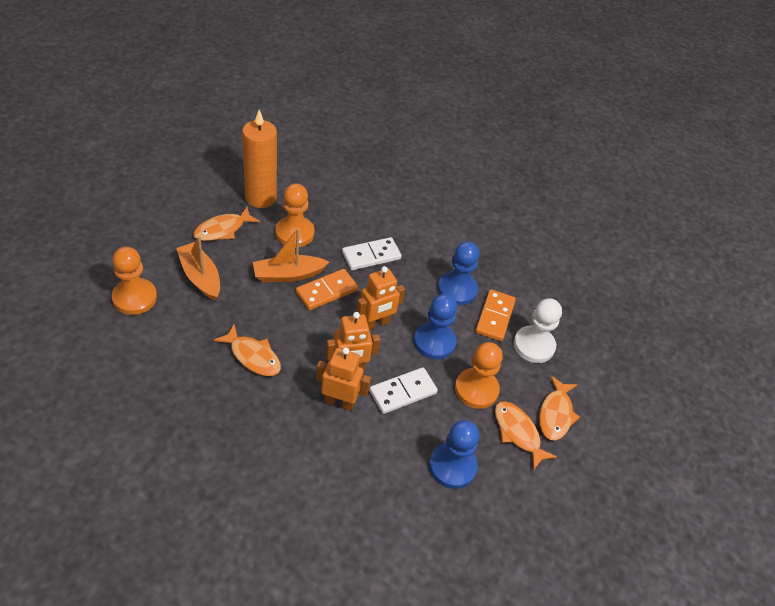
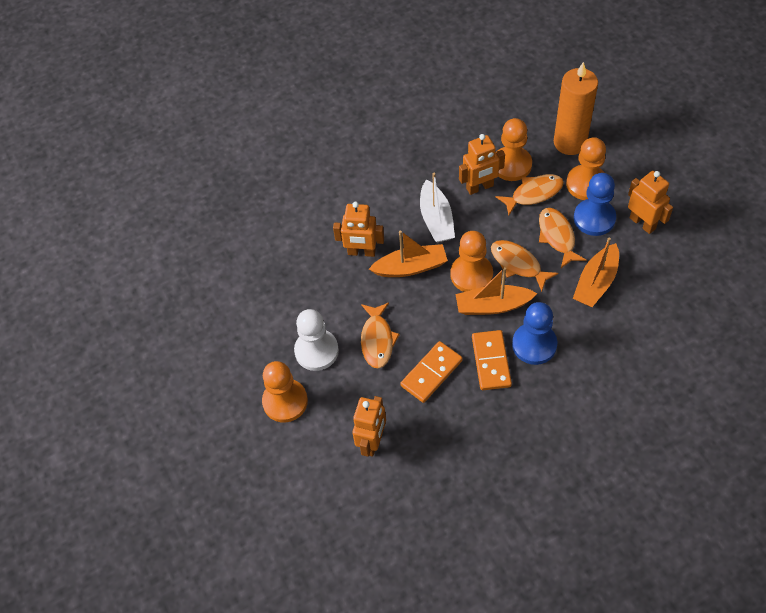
blue pawn: 3 -> 2
orange boat: 2 -> 3
orange pawn: 3 -> 4
orange robot: 3 -> 4
white boat: 0 -> 1
white domino: 2 -> 0

